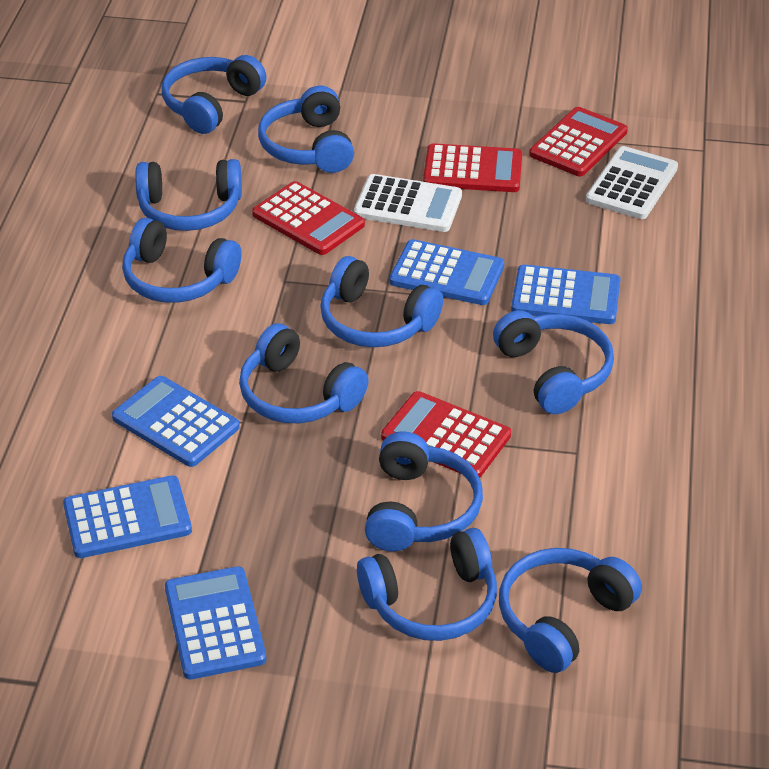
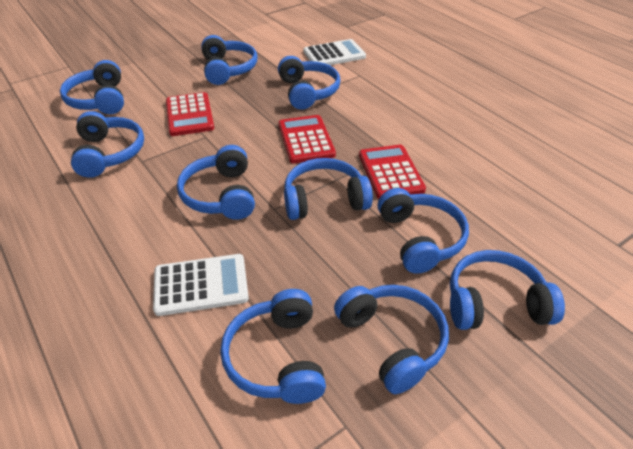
blue calculator: 5 -> 0
red calculator: 4 -> 3

